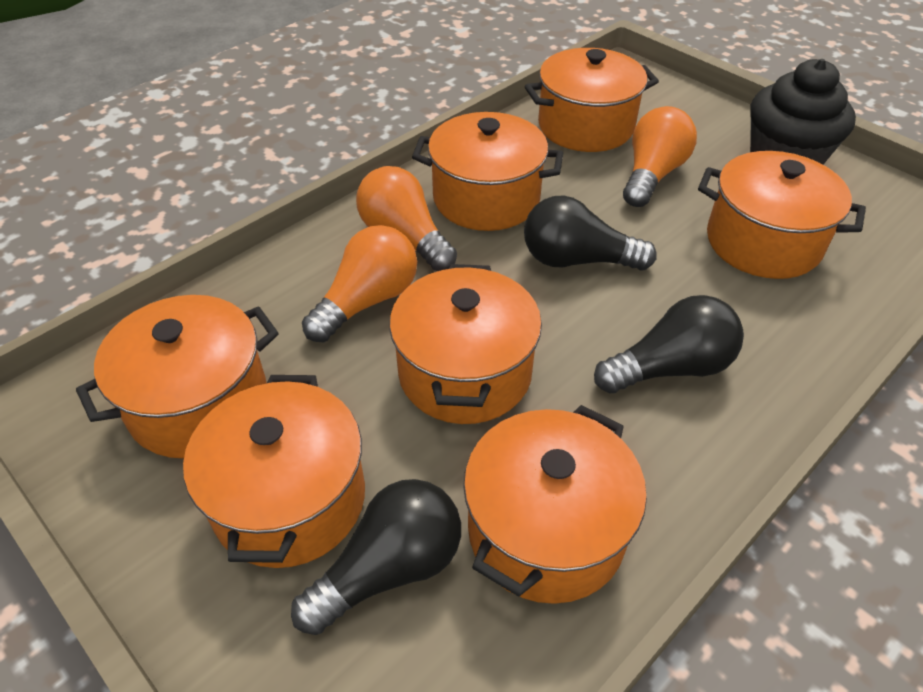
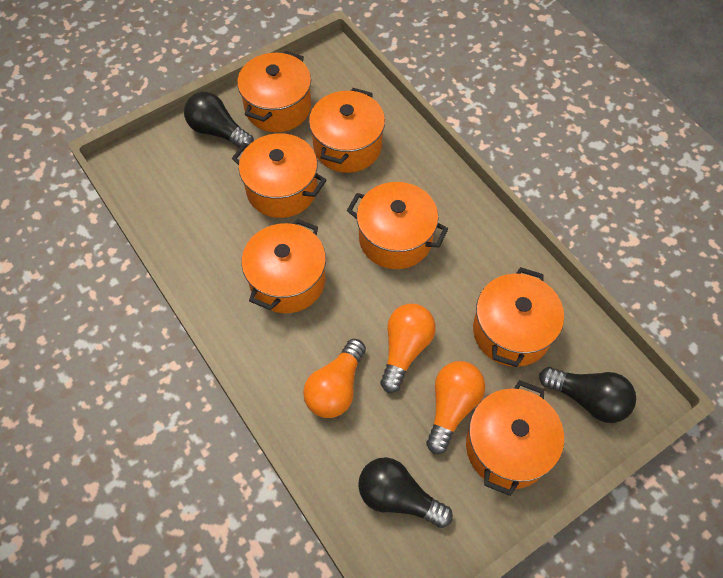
black cupcake: 1 -> 0

